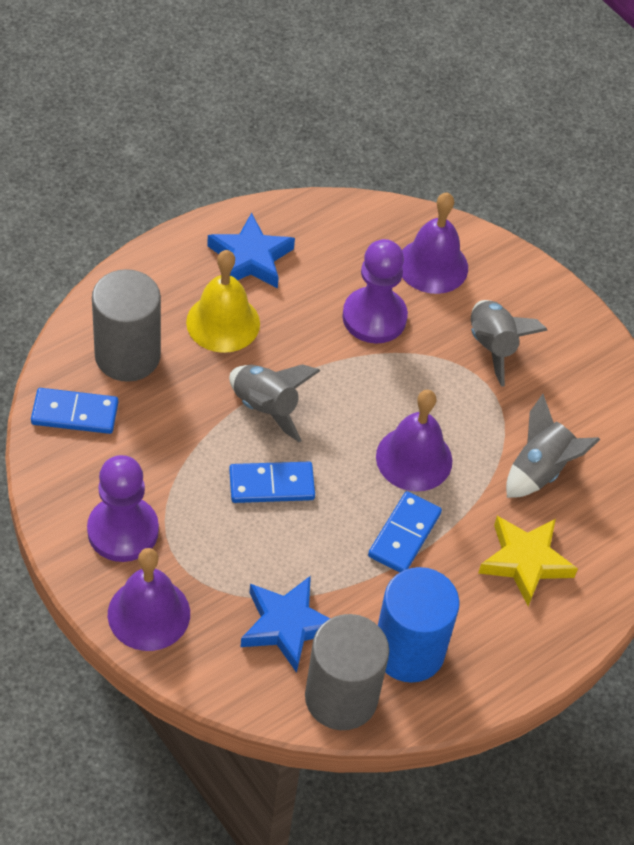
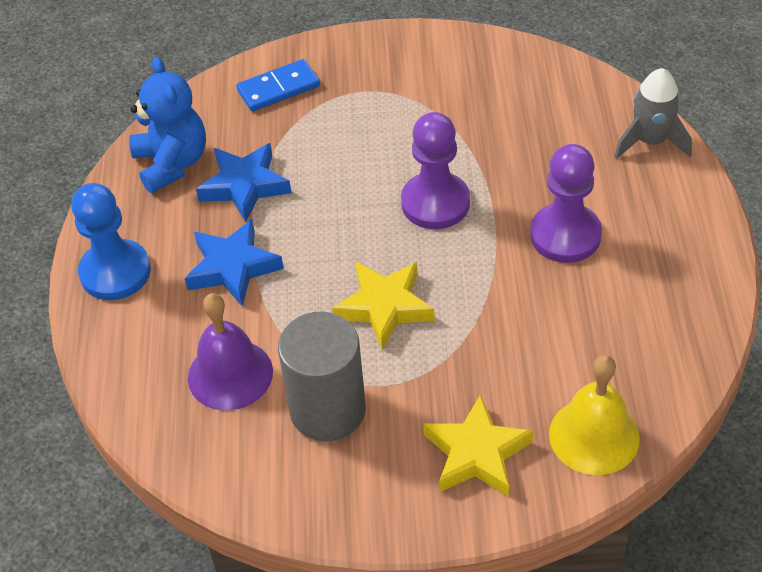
blue cylinder: 1 -> 0
blue domino: 3 -> 1
blue pawn: 0 -> 1
blue teddy bear: 0 -> 1
grey cylinder: 2 -> 1
grey rocket: 3 -> 1
purple bell: 3 -> 1
yellow star: 1 -> 2

